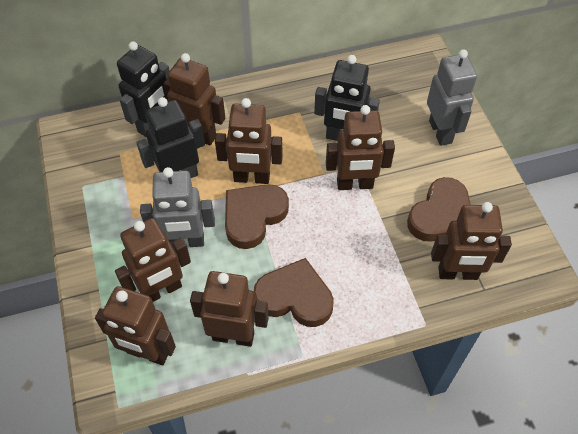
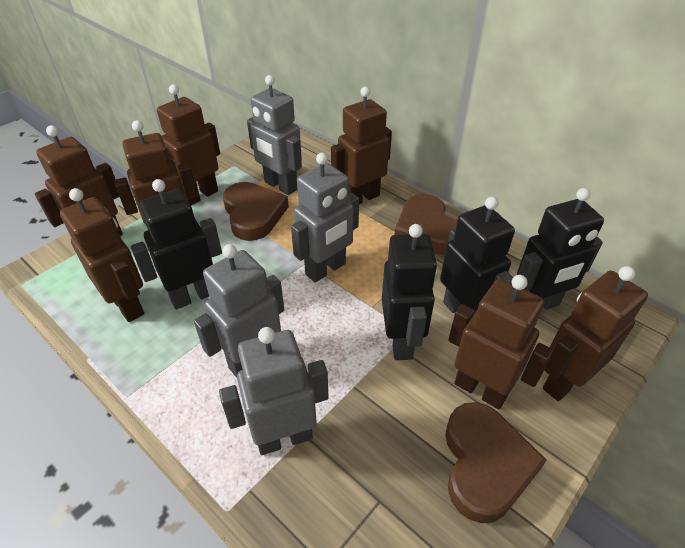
black robot: 3 -> 4
grey robot: 2 -> 4

